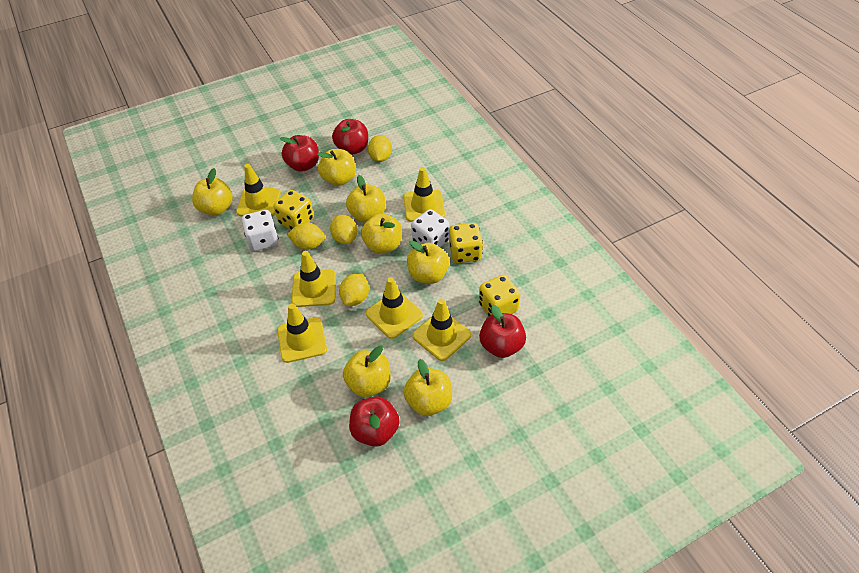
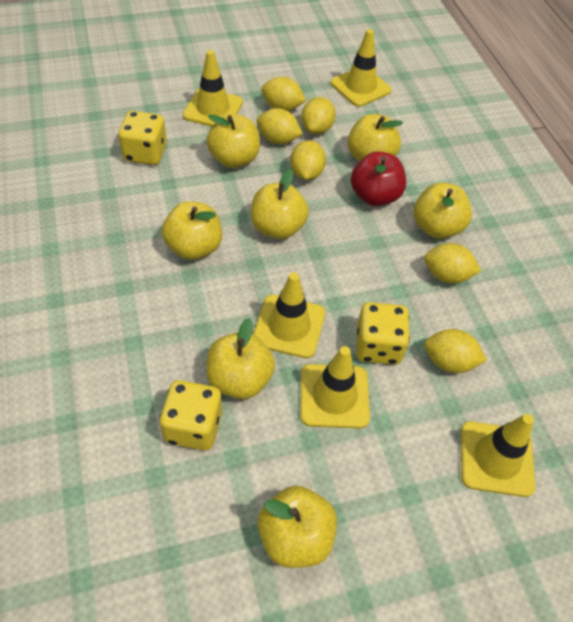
red apple: 4 -> 1
white dice: 2 -> 0
yellow lemon: 4 -> 6
yellow traffic cone: 6 -> 5

